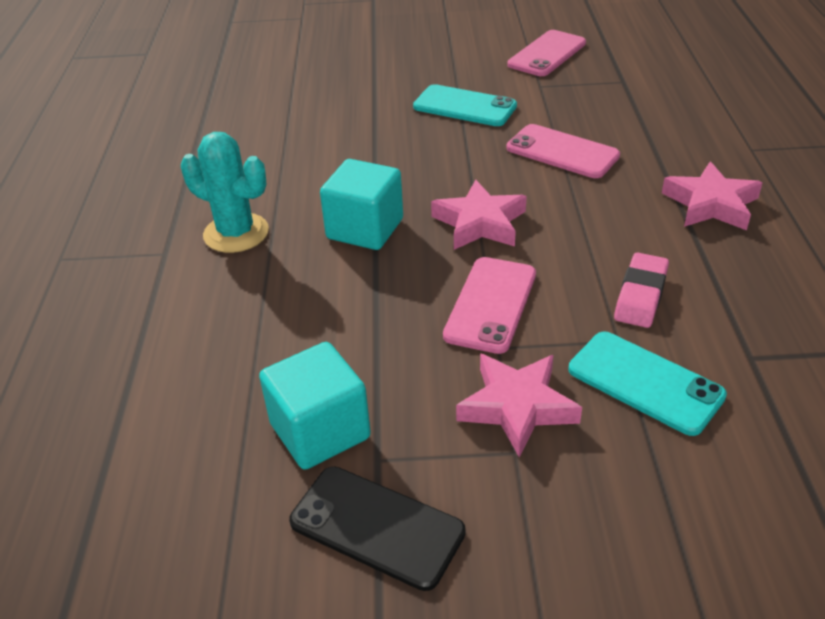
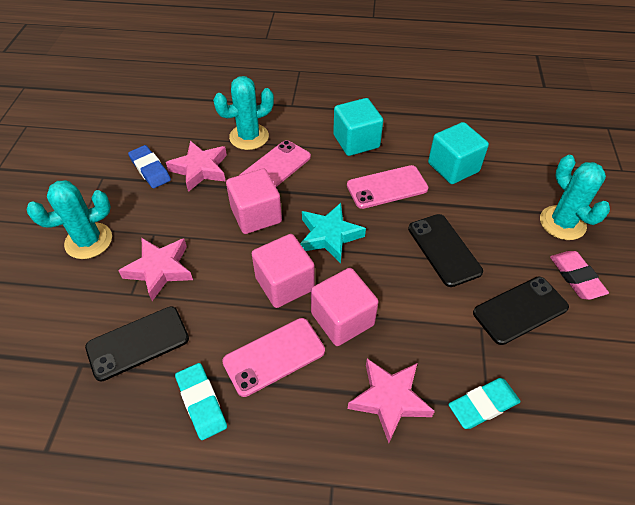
black phone: 1 -> 3
blue eraser: 0 -> 1
pink cube: 0 -> 3
turquoise cactus: 1 -> 3
turquoise eraser: 0 -> 2
turquoise phone: 2 -> 0
turquoise star: 0 -> 1

